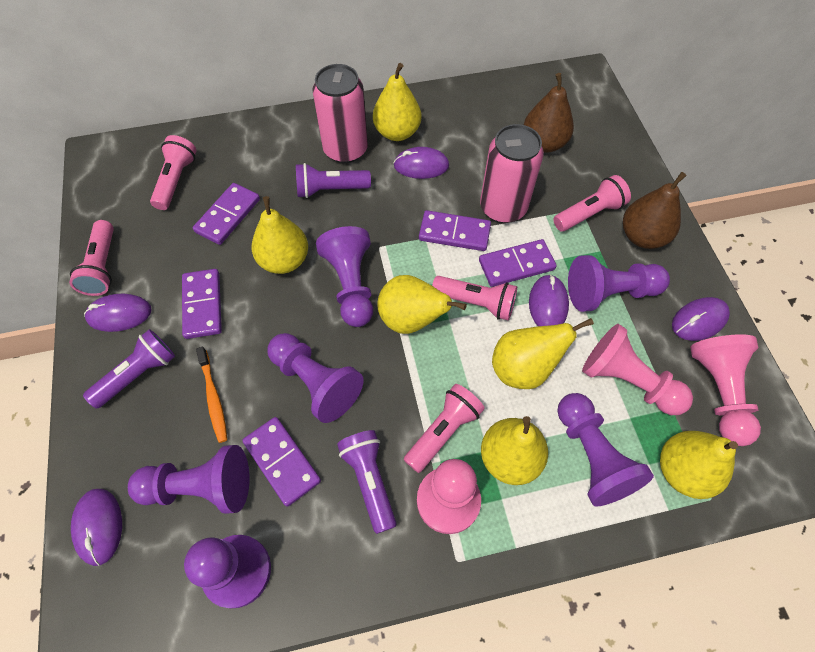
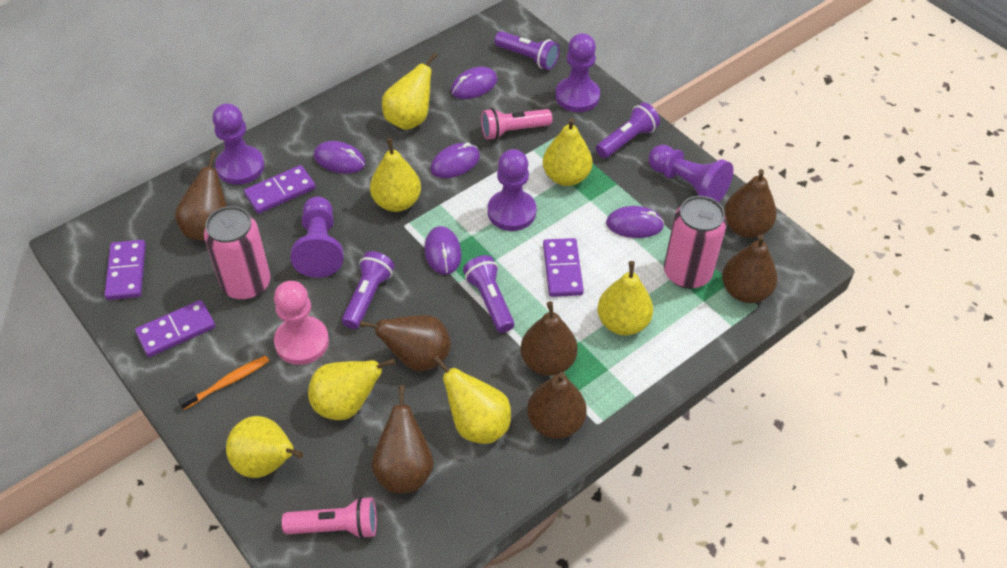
brown pear: 2 -> 7
pink flashlight: 5 -> 2
pink pawn: 3 -> 1
purple domino: 5 -> 4
purple flashlight: 3 -> 4
purple pawn: 6 -> 5
yellow pear: 6 -> 7

